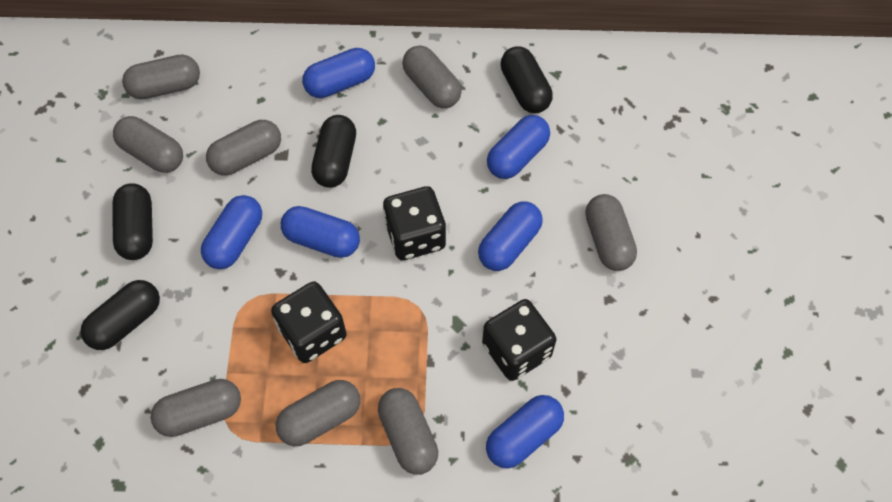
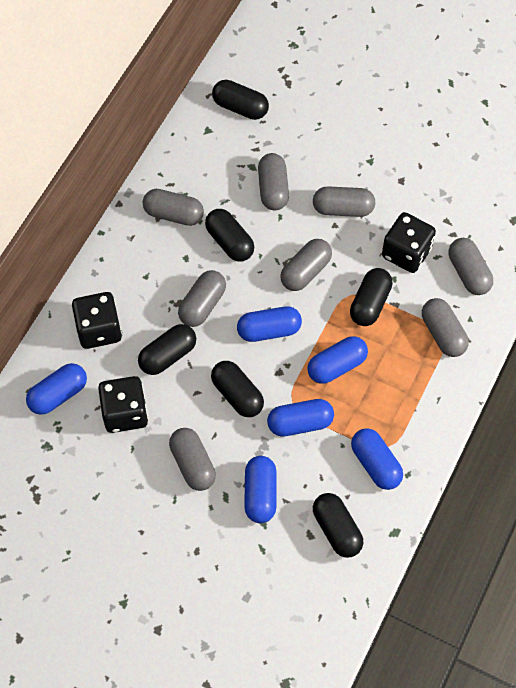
black capsule: 4 -> 6

